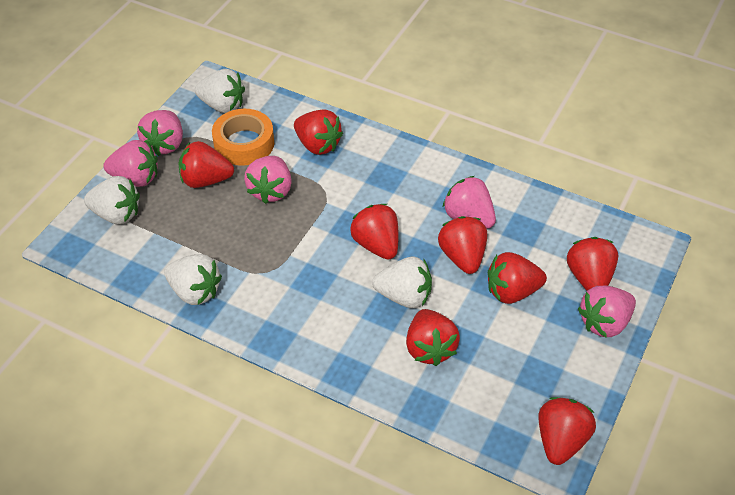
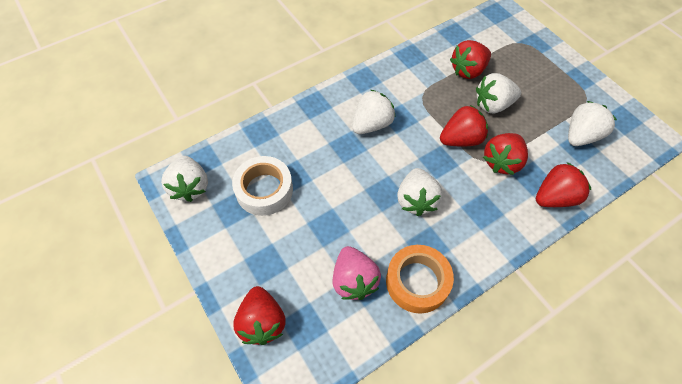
pink strawberry: 5 -> 1
red strawberry: 8 -> 5
white strawberry: 4 -> 5
white tape: 0 -> 1

